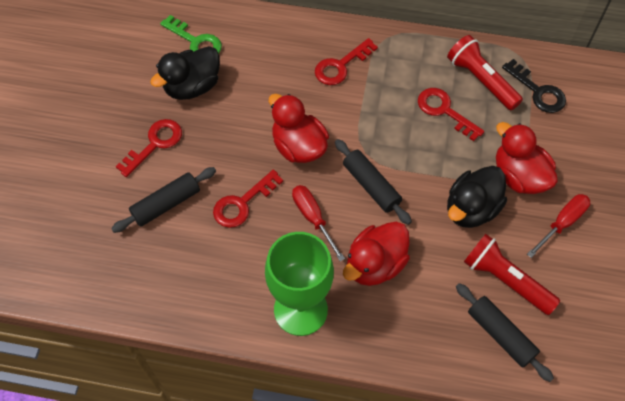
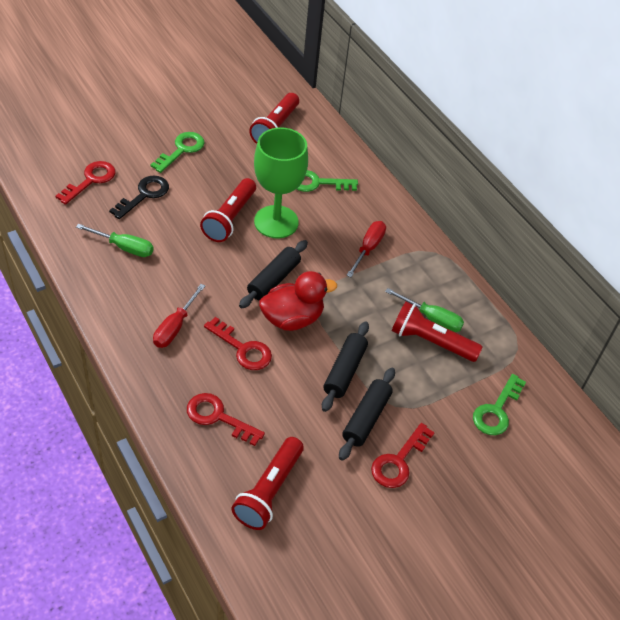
black duck: 2 -> 0
green key: 1 -> 3
green screwdriver: 0 -> 2
red duck: 3 -> 1
red flashlight: 2 -> 4

